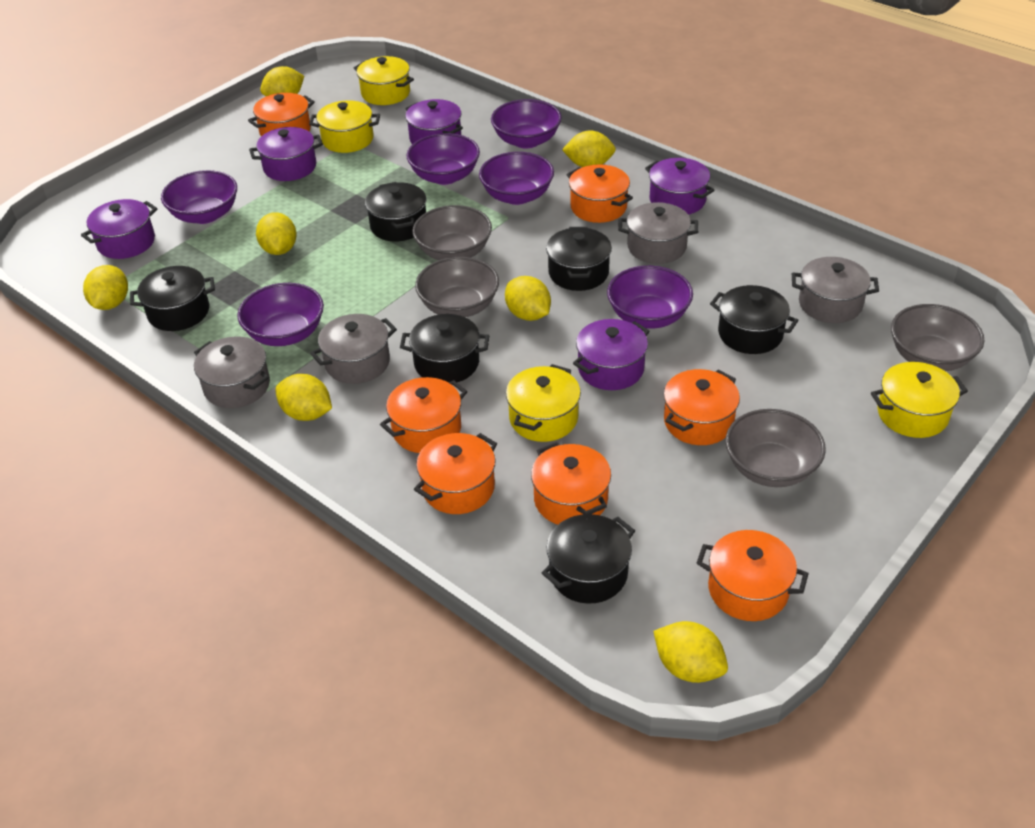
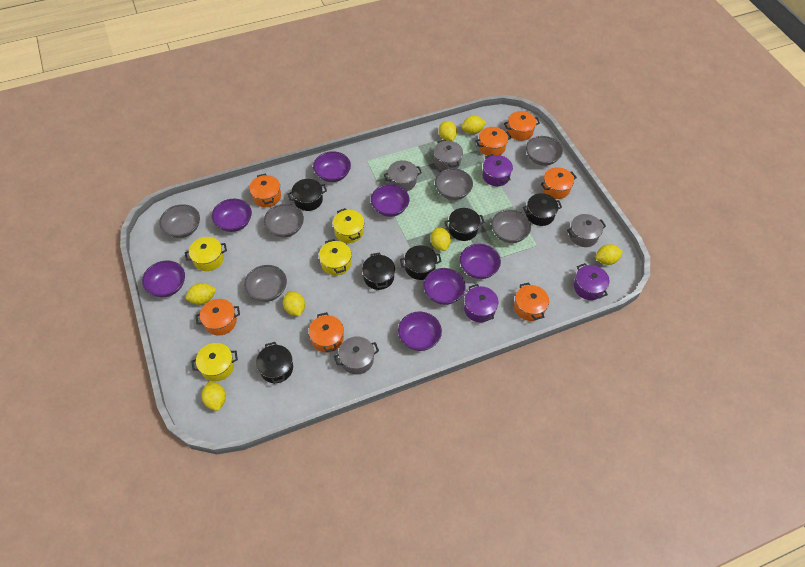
grey bowl: 4 -> 6
purple bowl: 6 -> 7
purple pot: 5 -> 3

